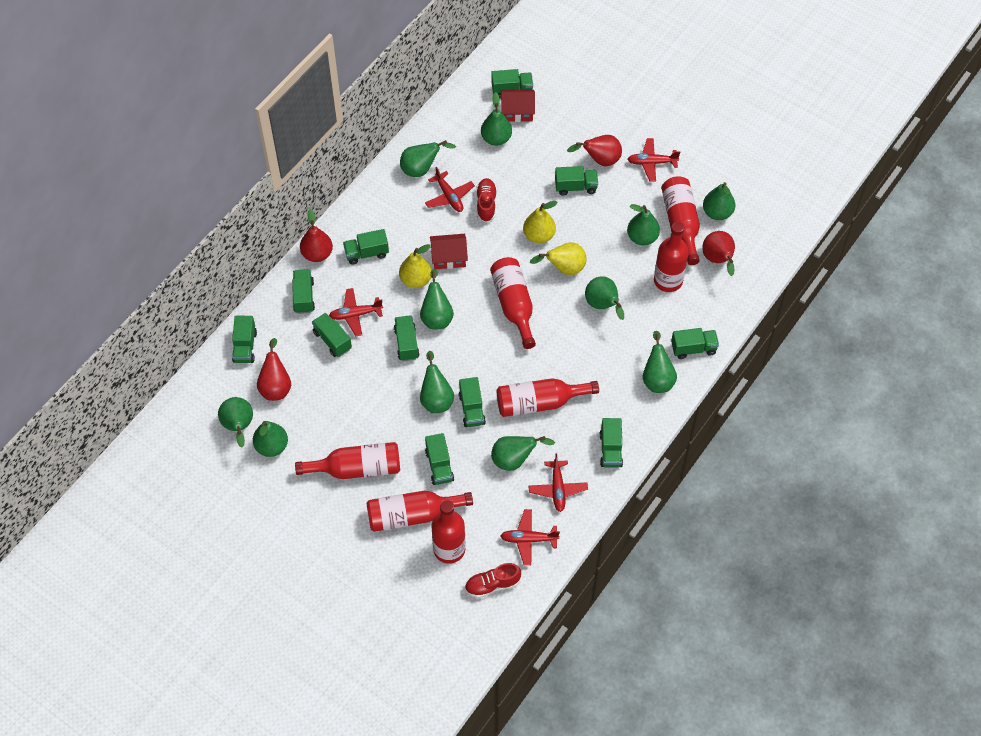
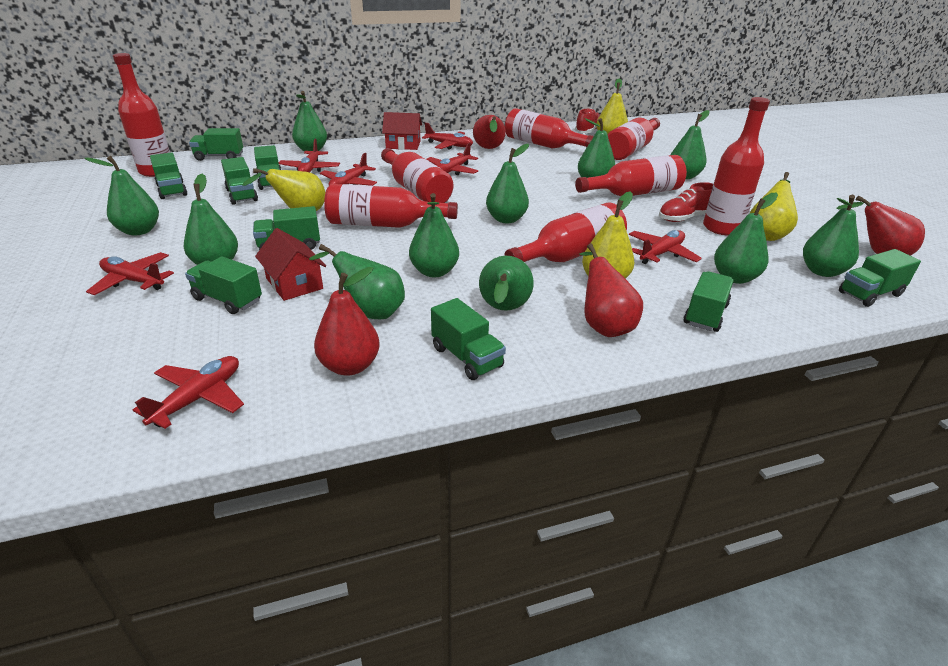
green truck: 11 -> 9
red bottle: 7 -> 8
red plane: 5 -> 7
yellow pear: 3 -> 4

